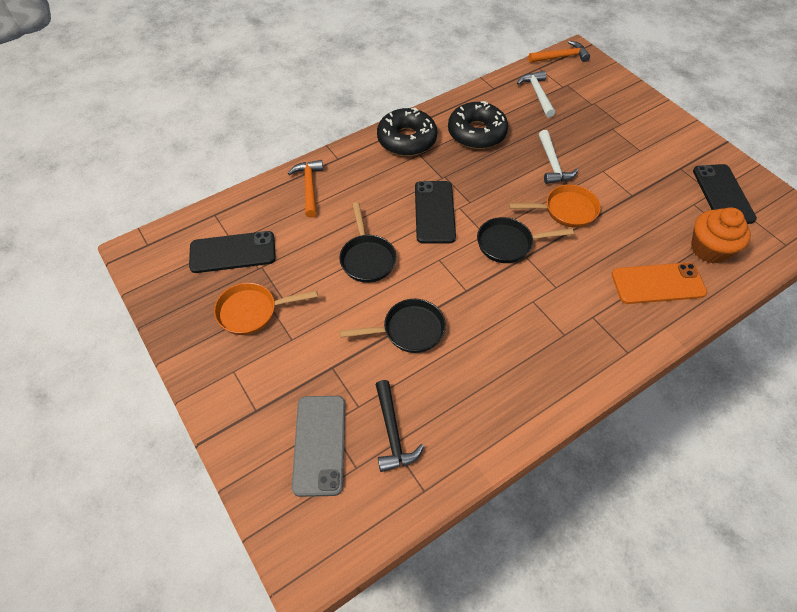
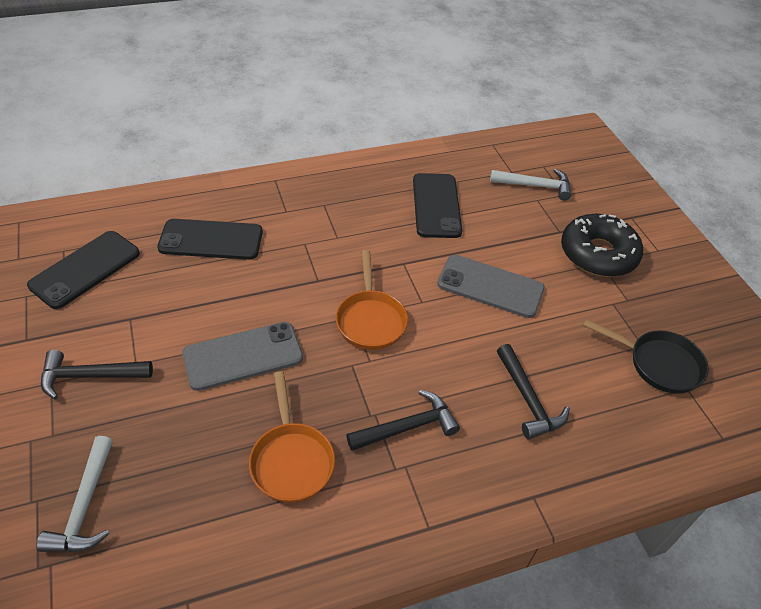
black donut: 2 -> 1
black hammer: 1 -> 3
black pan: 3 -> 1
grey phone: 1 -> 2
orange cupcake: 1 -> 0
orange hammer: 2 -> 0
orange phone: 1 -> 0

